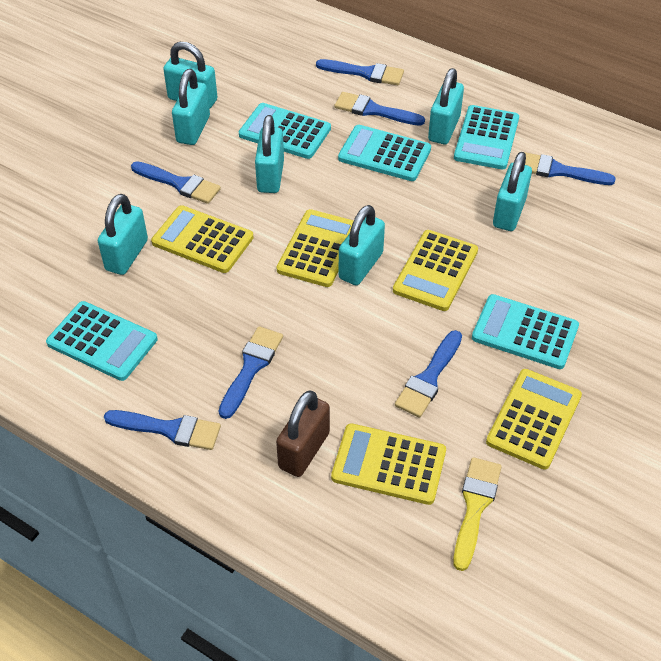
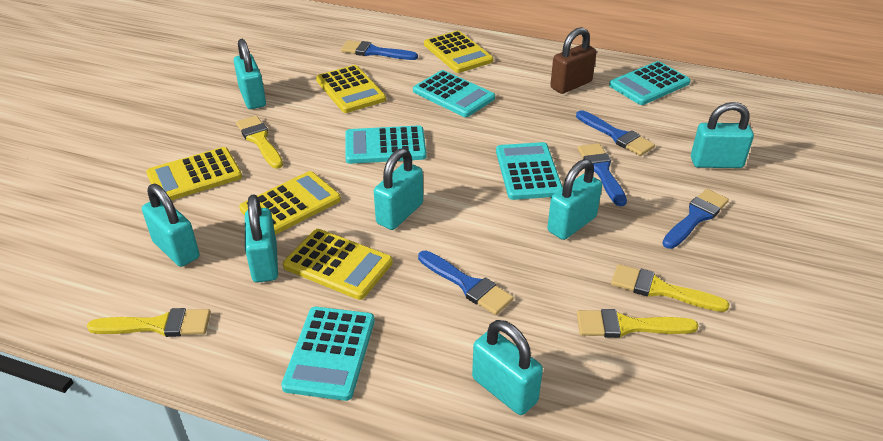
blue brush: 7 -> 5
yellow brush: 1 -> 4

